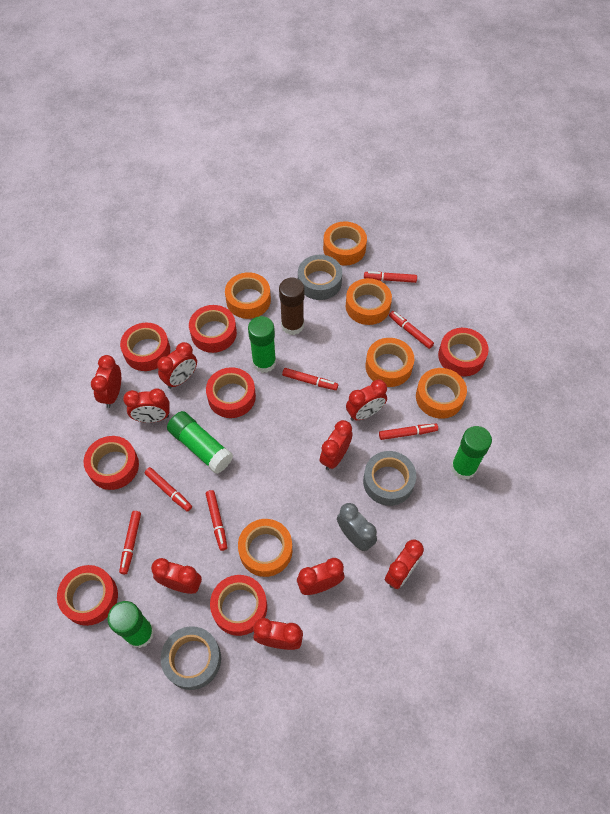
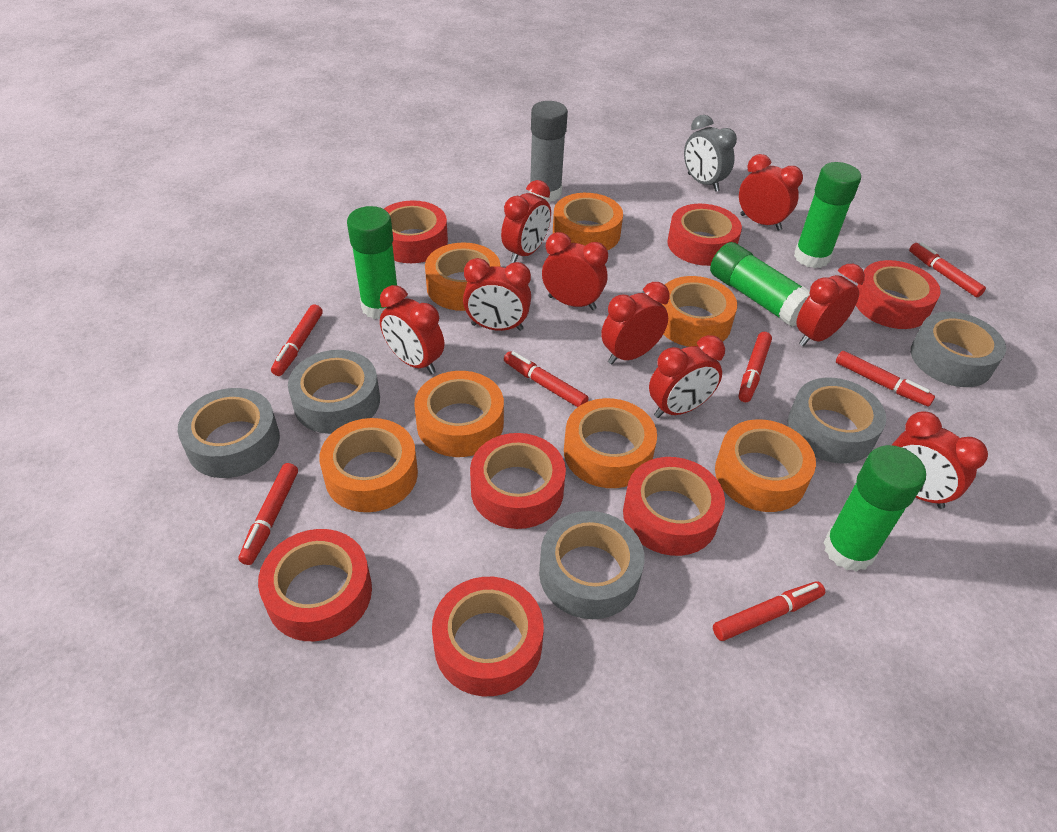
brown glue stick: 1 -> 0
grey glue stick: 0 -> 1
grey tape: 3 -> 5
orange tape: 6 -> 7

